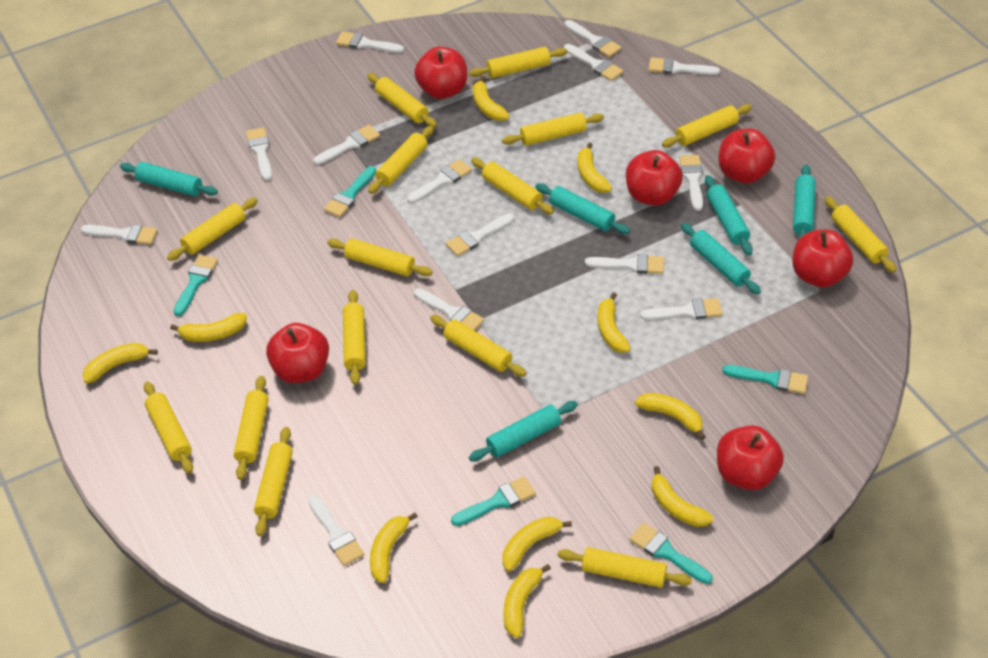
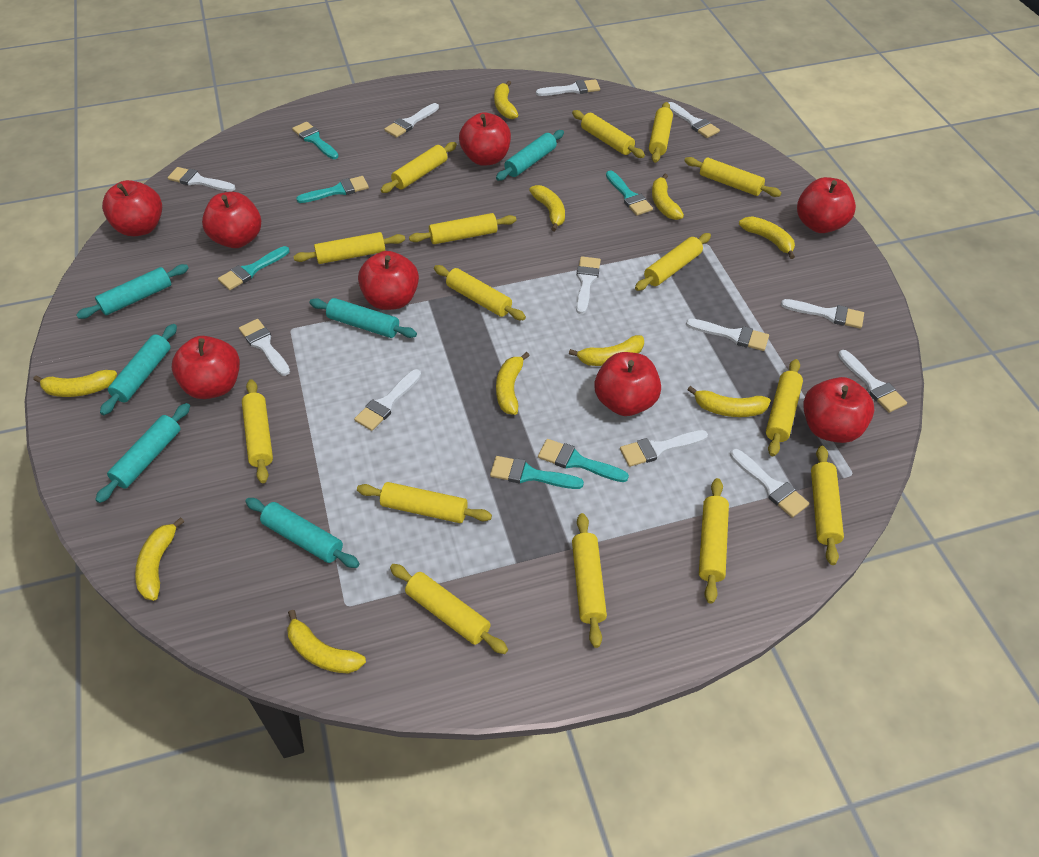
red apple: 6 -> 8
turquoise brush: 5 -> 6
white brush: 14 -> 12

